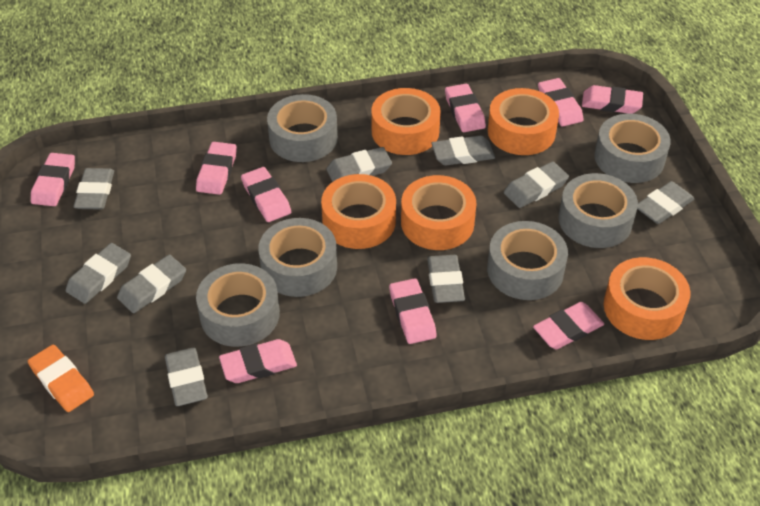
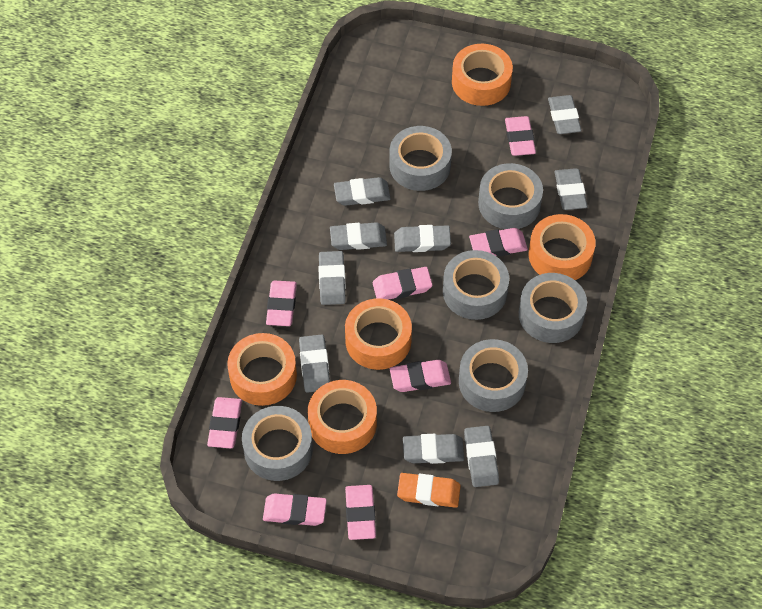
pink eraser: 9 -> 8

